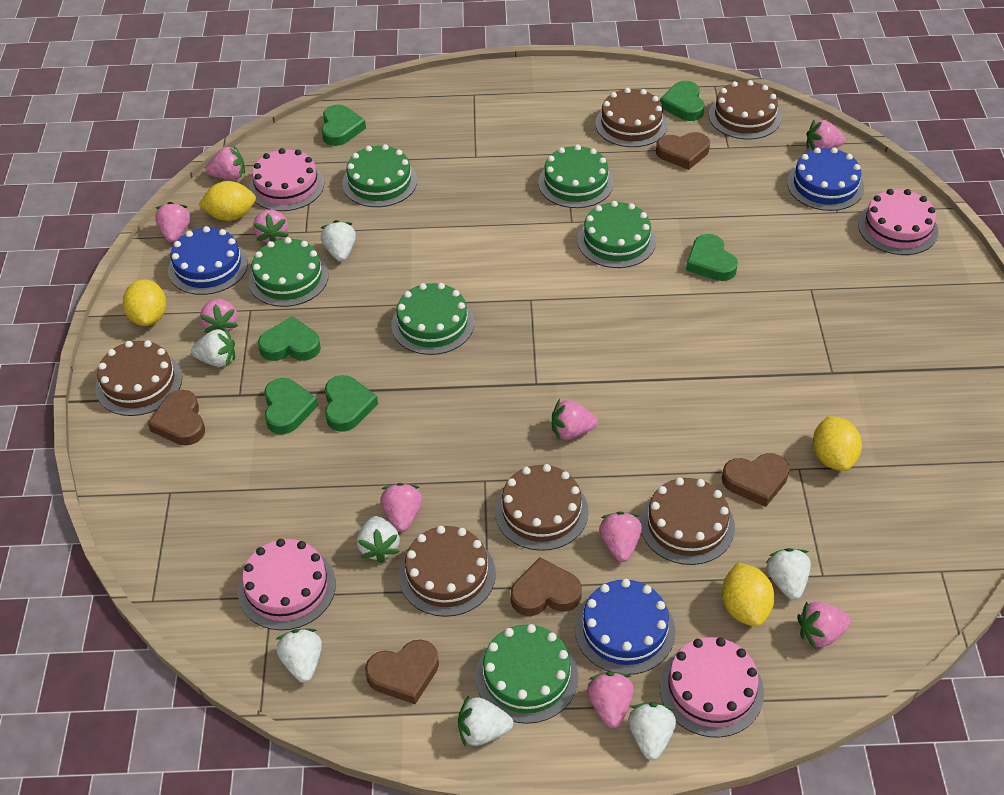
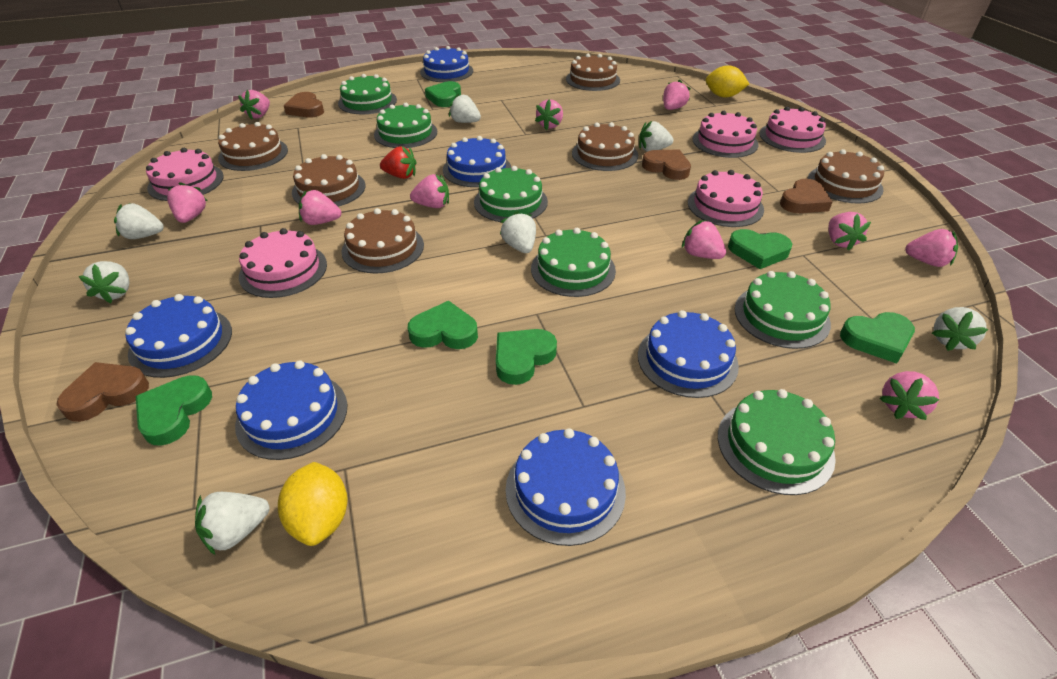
blue cake: 3 -> 6
brown heart: 5 -> 4
pink cake: 4 -> 5
red strawberry: 0 -> 1
yellow lemon: 4 -> 2

